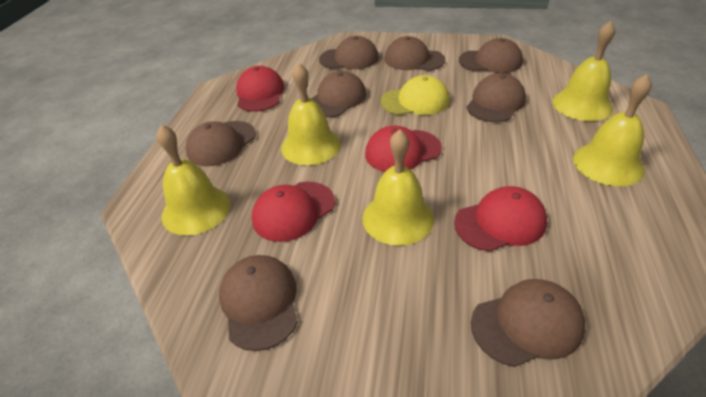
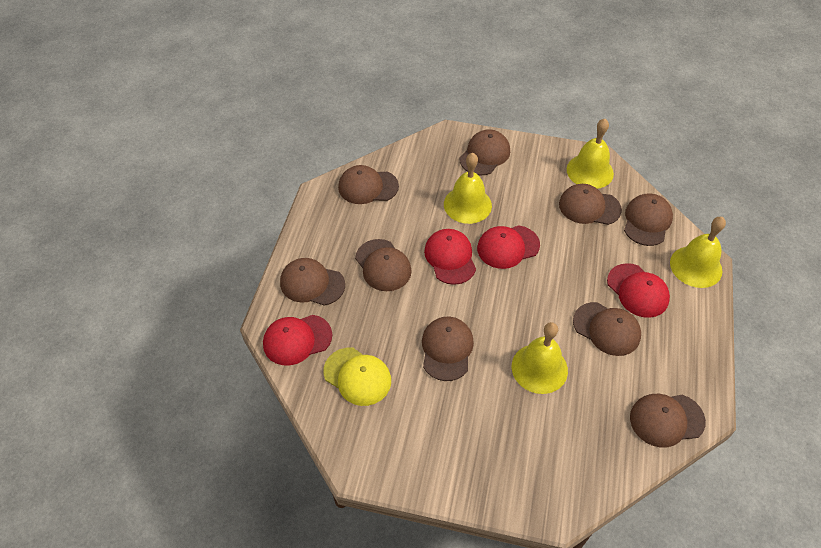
brown cap: 8 -> 9
yellow bell: 5 -> 4

